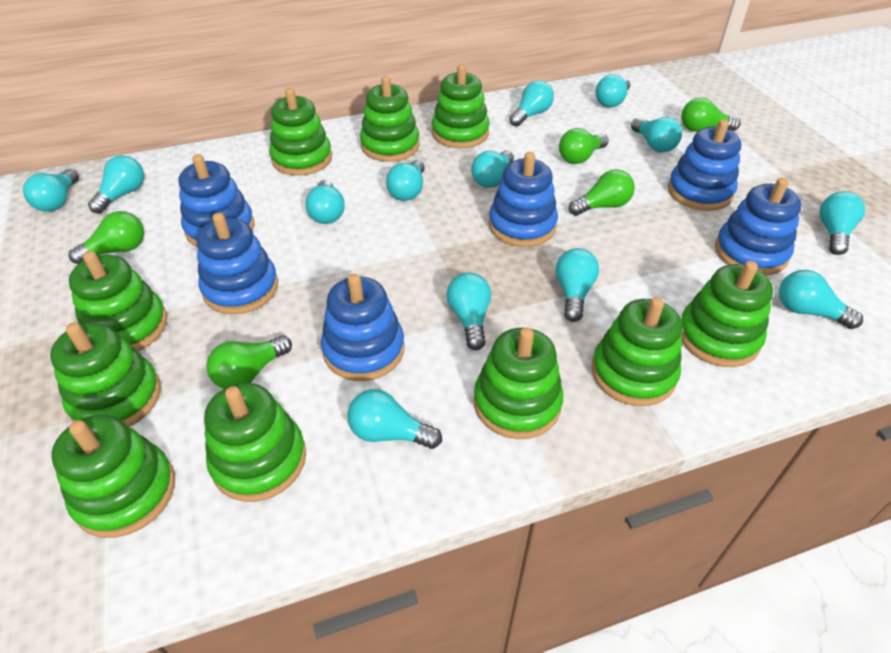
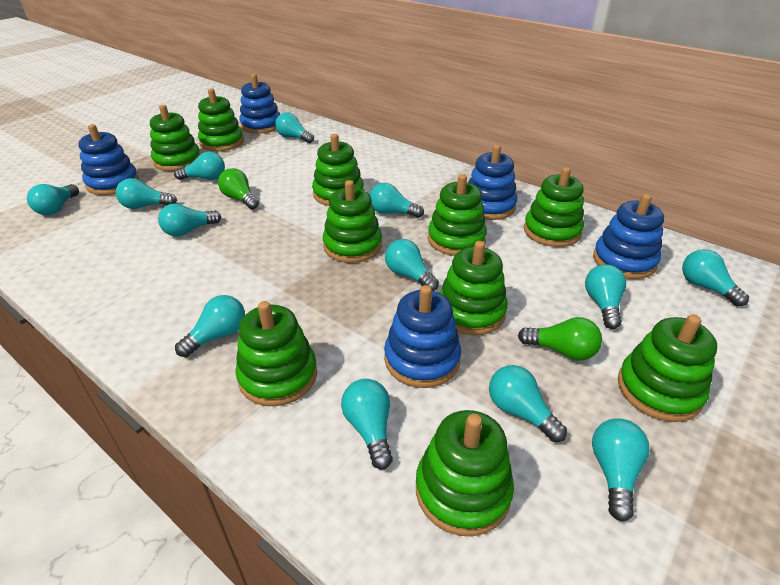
blue stacking toy: 6 -> 5
green light bulb: 5 -> 2

